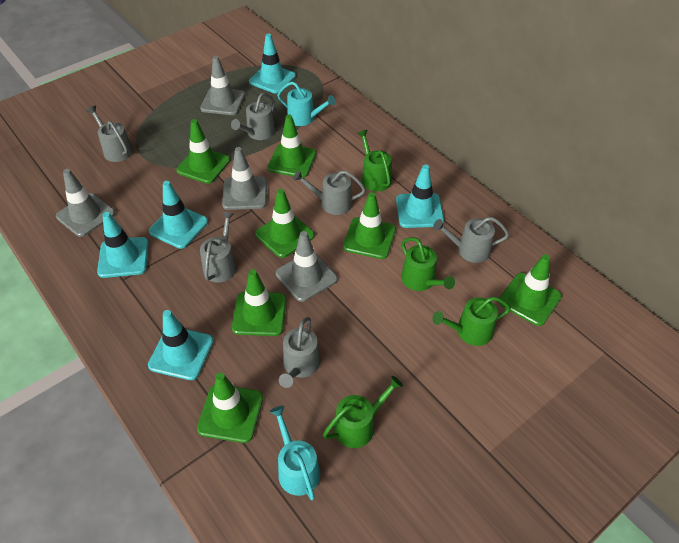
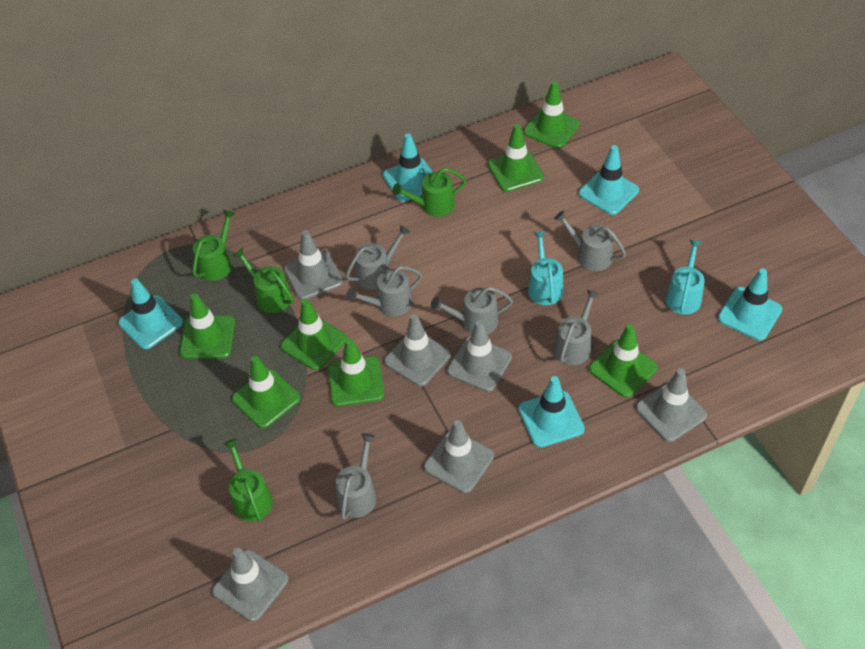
grey traffic cone: 4 -> 6

